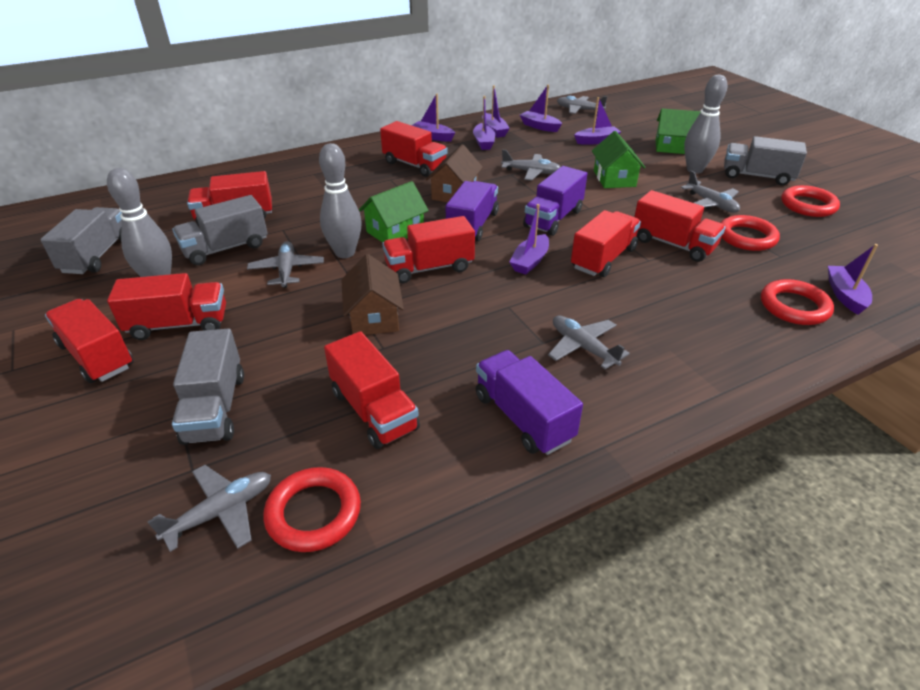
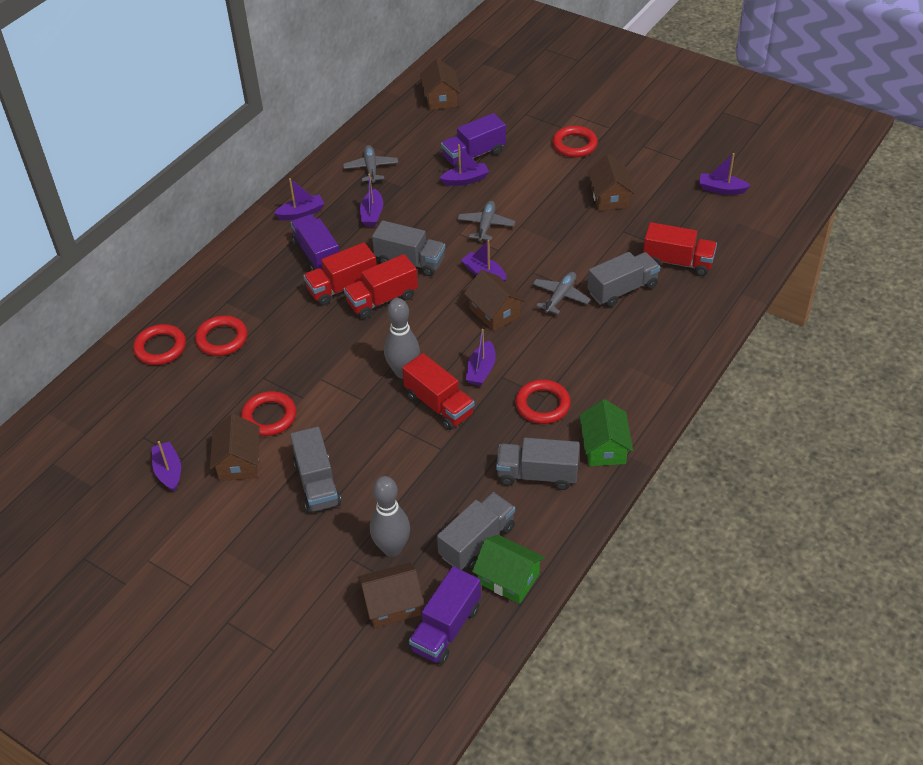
brown house: 2 -> 5
green house: 3 -> 2
grey bowling pin: 3 -> 2
grey plane: 6 -> 3
grey truck: 4 -> 5
red ring: 4 -> 5
red truck: 8 -> 4

